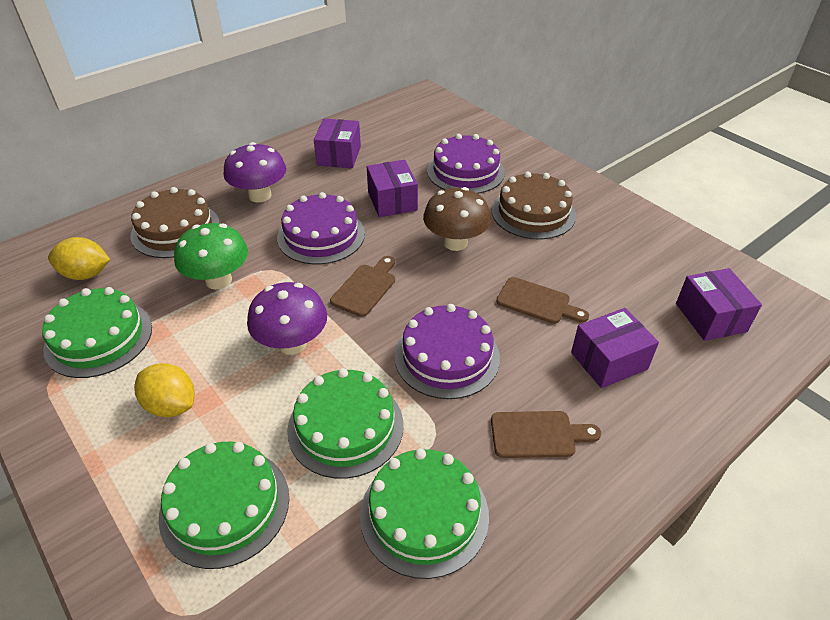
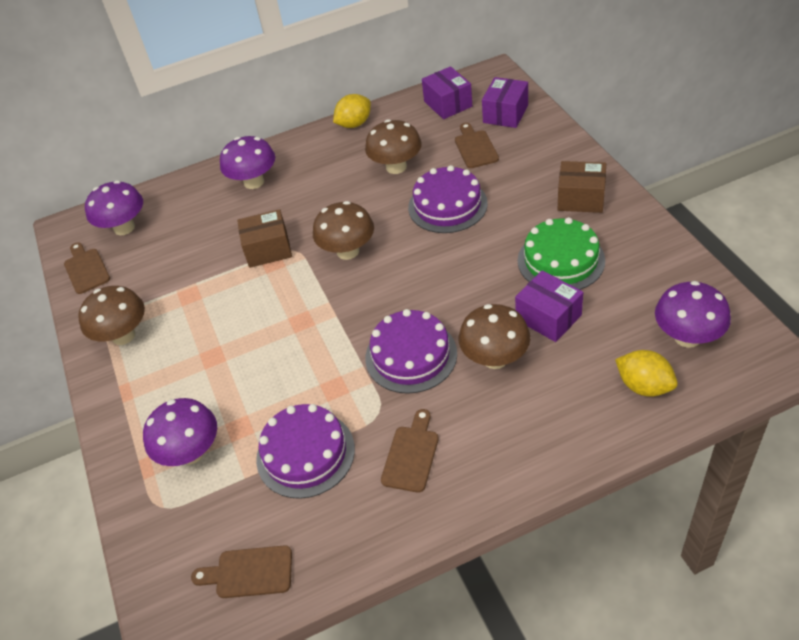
brown box: 0 -> 2
brown cake: 2 -> 0
brown cutting board: 3 -> 4
brown mushroom: 1 -> 4
green cake: 4 -> 1
green mushroom: 1 -> 0
purple box: 4 -> 3
purple mushroom: 2 -> 4

